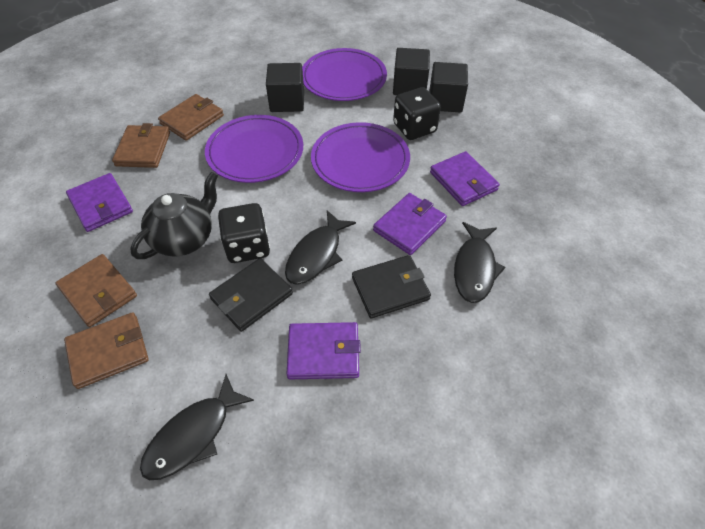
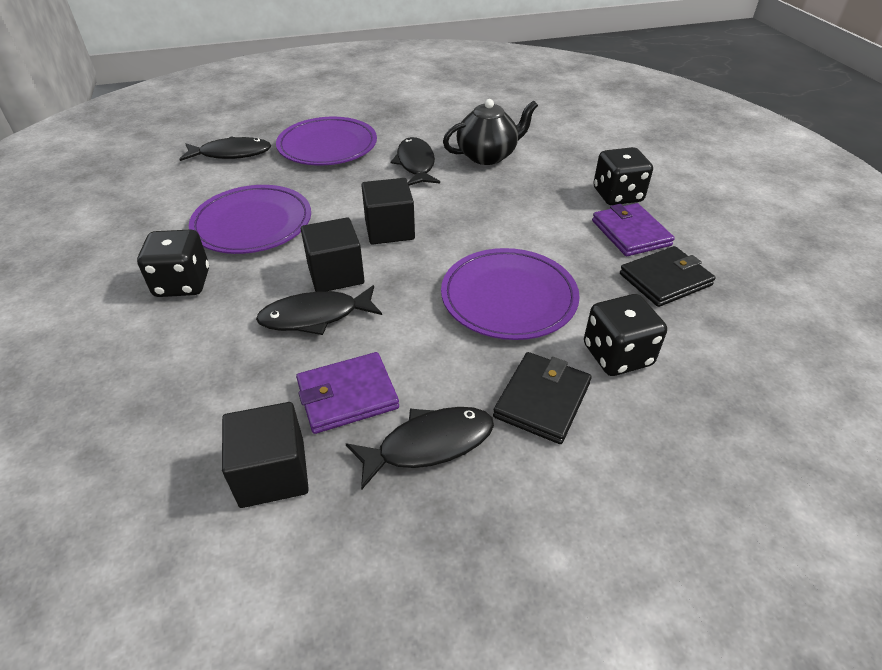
black dice: 2 -> 3
black fish: 3 -> 4
brown wallet: 4 -> 0
purple wallet: 4 -> 2

